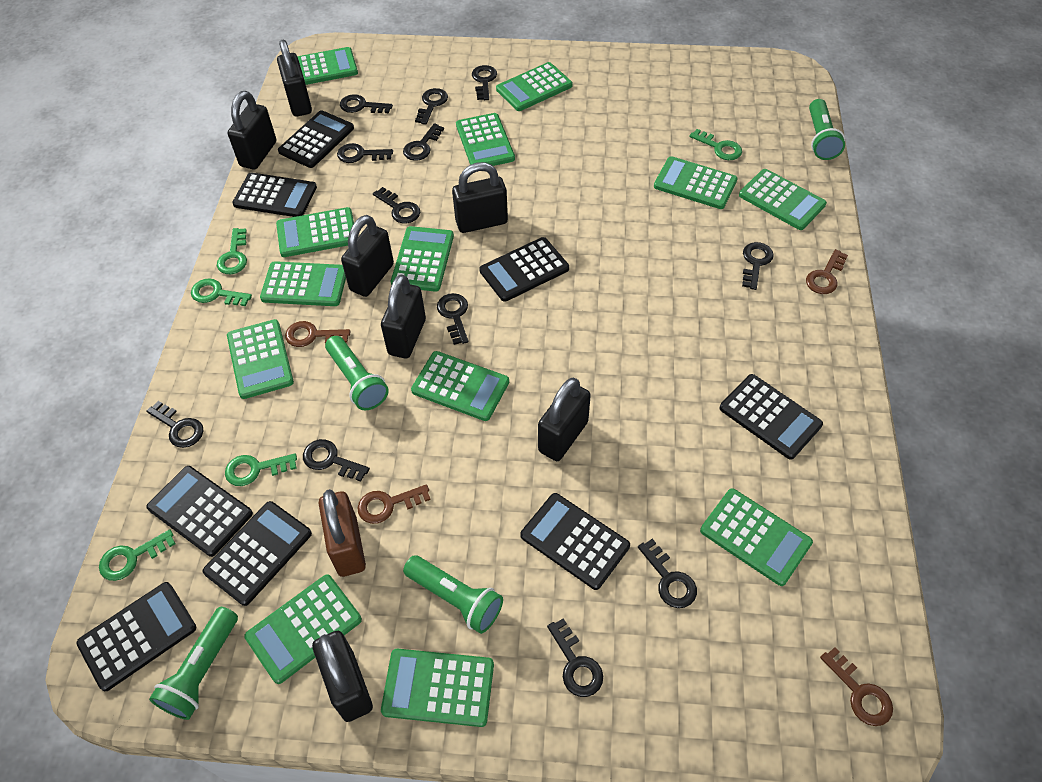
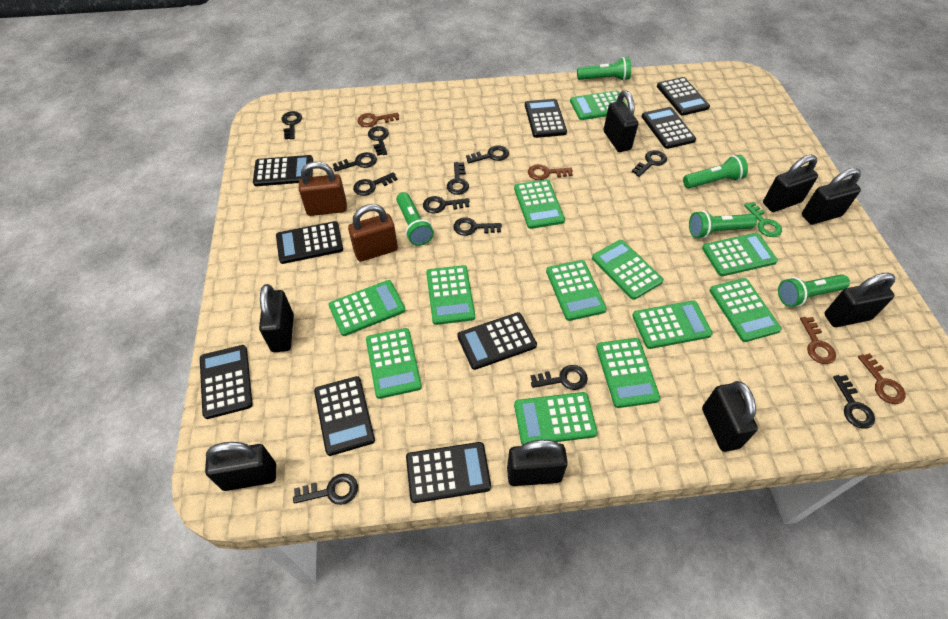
black calculator: 8 -> 9
black padlock: 7 -> 8
brown padlock: 1 -> 2
green calculator: 13 -> 12
green flashlight: 4 -> 5
green key: 5 -> 1

